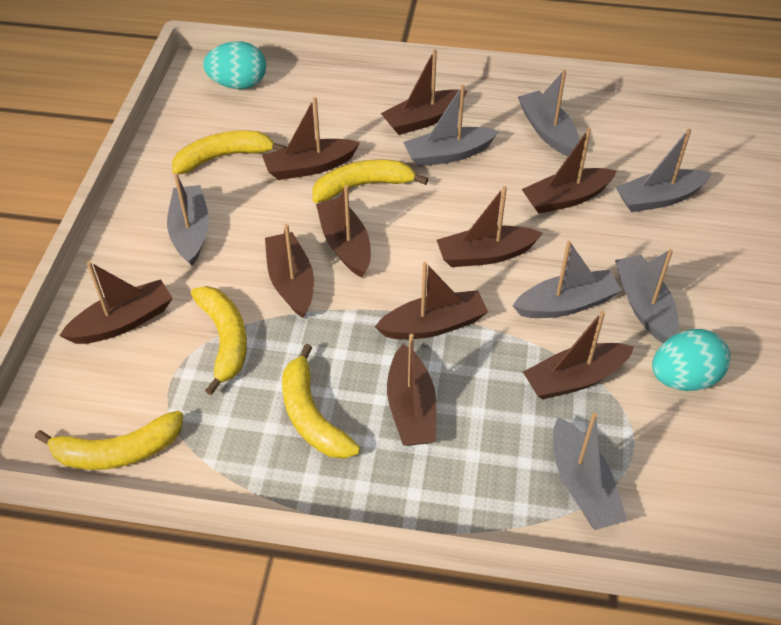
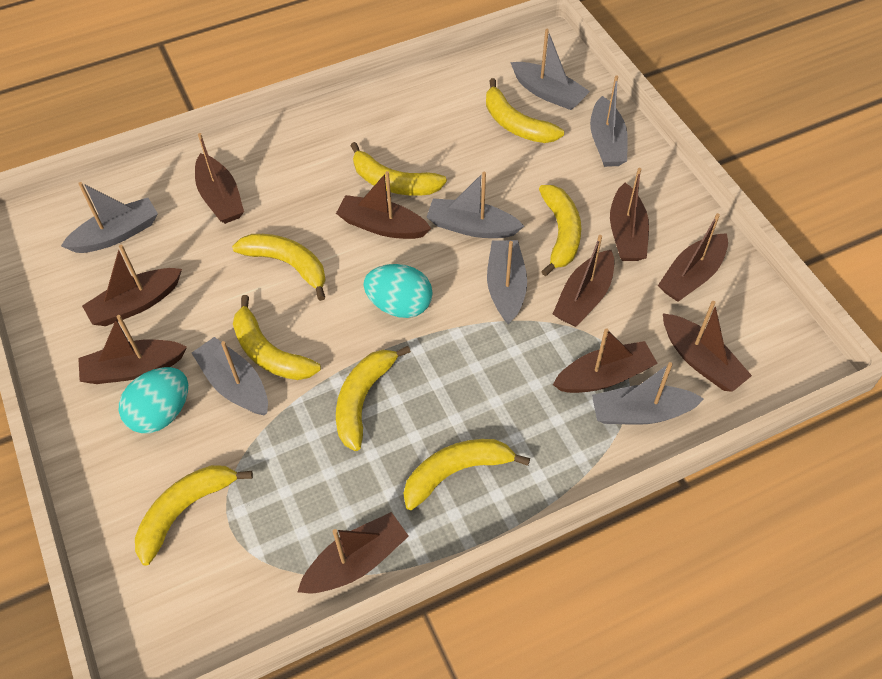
yellow banana: 5 -> 8

